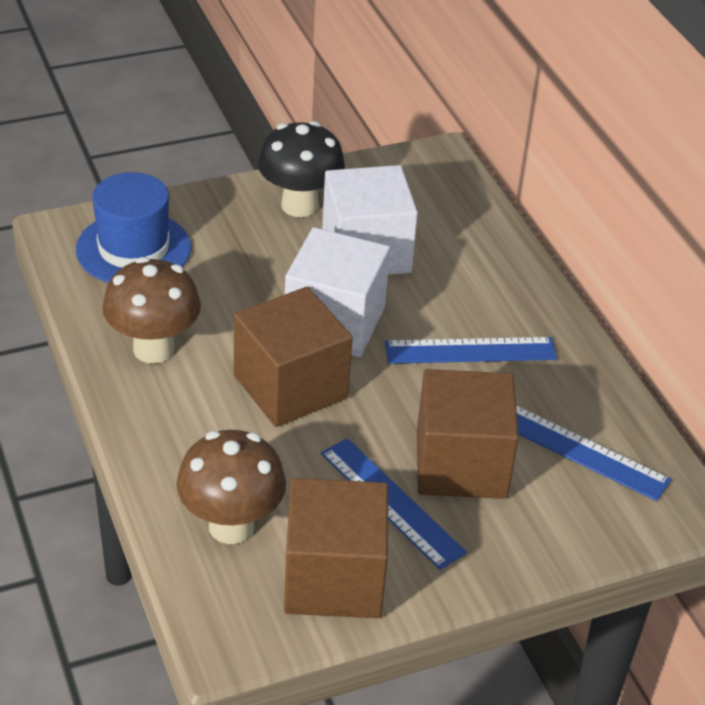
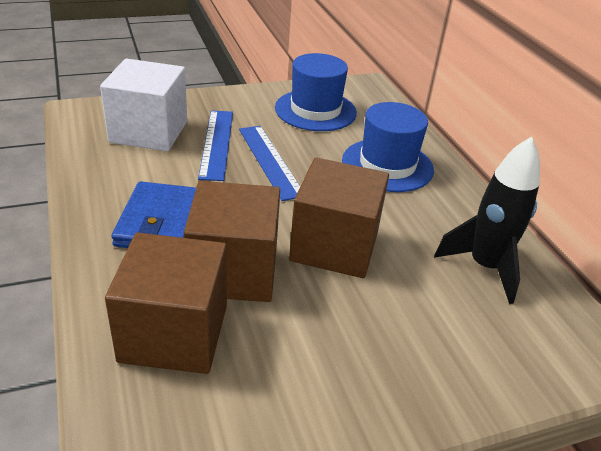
black mushroom: 1 -> 0
black rocket: 0 -> 1
blue hat: 1 -> 2
blue ruler: 3 -> 2
blue wallet: 0 -> 1
brown mushroom: 2 -> 0
white cube: 2 -> 1

